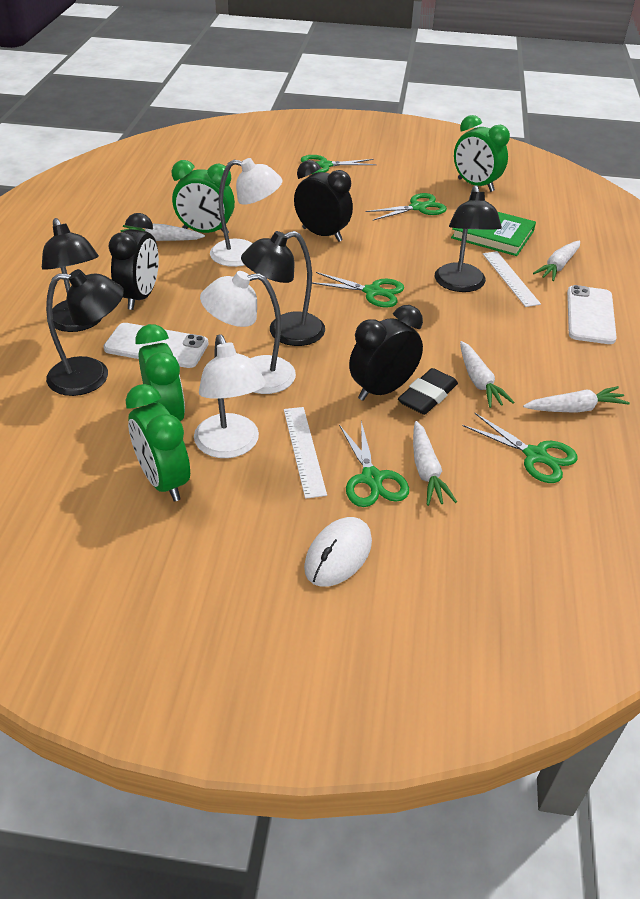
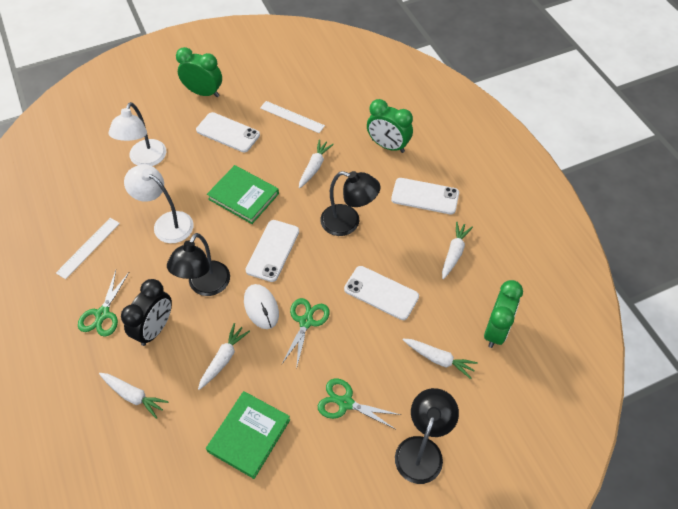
black clock: 3 -> 1
black eraser: 1 -> 0
black lamp: 4 -> 3
green book: 1 -> 2
green clock: 4 -> 3
green scissors: 5 -> 3
white lamp: 3 -> 2
white phone: 2 -> 4

